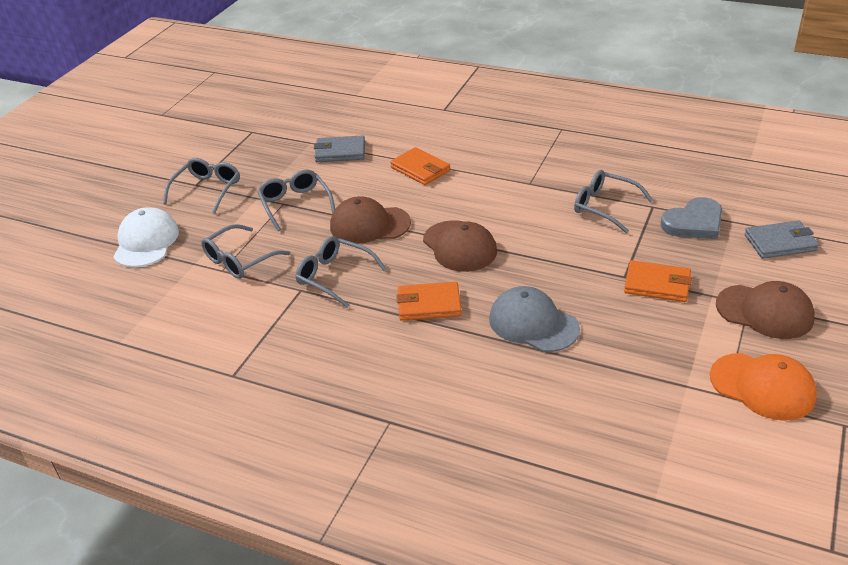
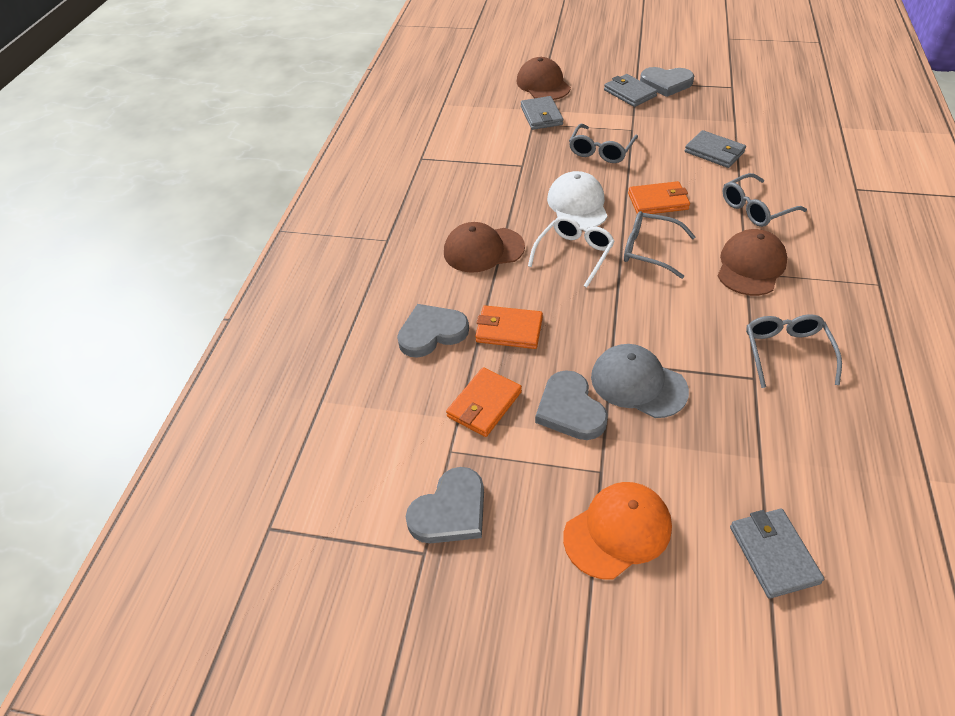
grey glasses: 5 -> 4
grey heart: 1 -> 4
grey wallet: 2 -> 4
white glasses: 0 -> 1

